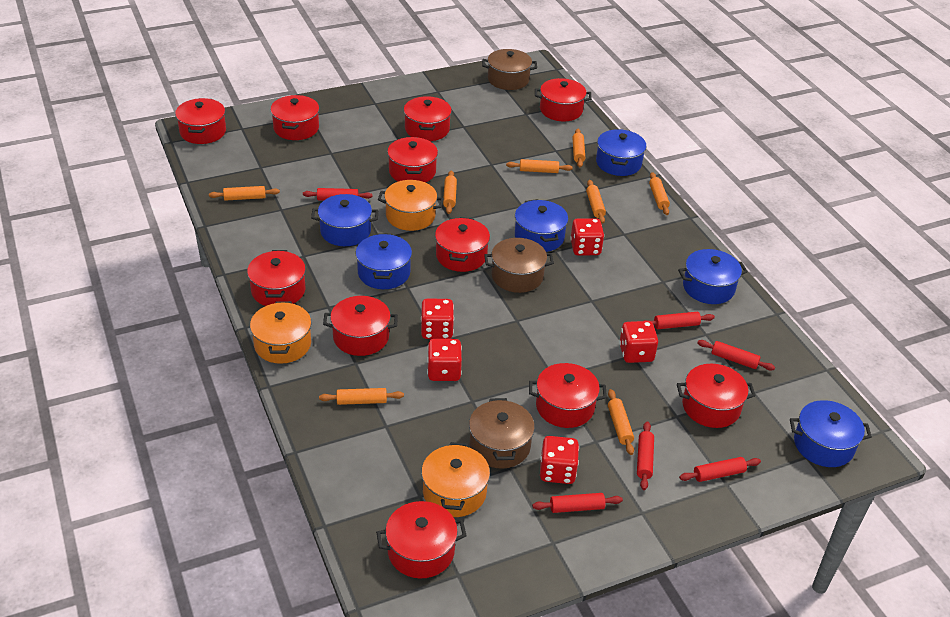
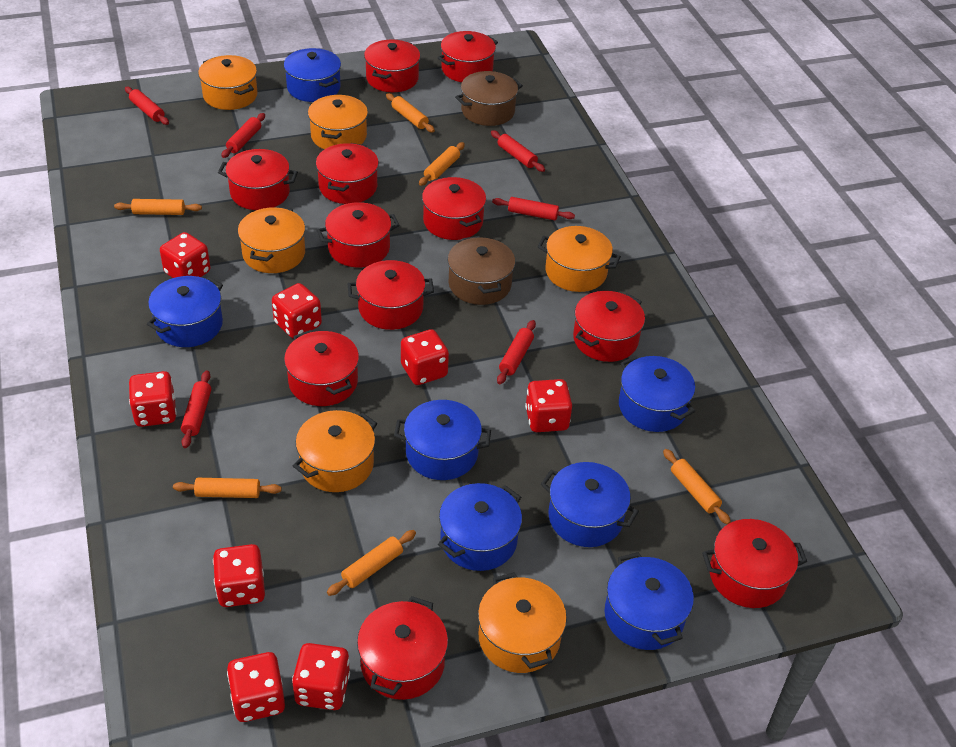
blue pot: 6 -> 7
brown pot: 3 -> 2
orange pot: 3 -> 6
orange rolling pin: 8 -> 6
red dice: 5 -> 8

